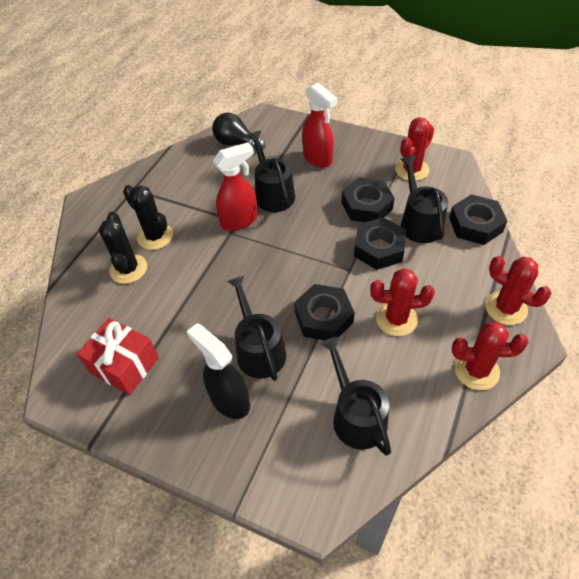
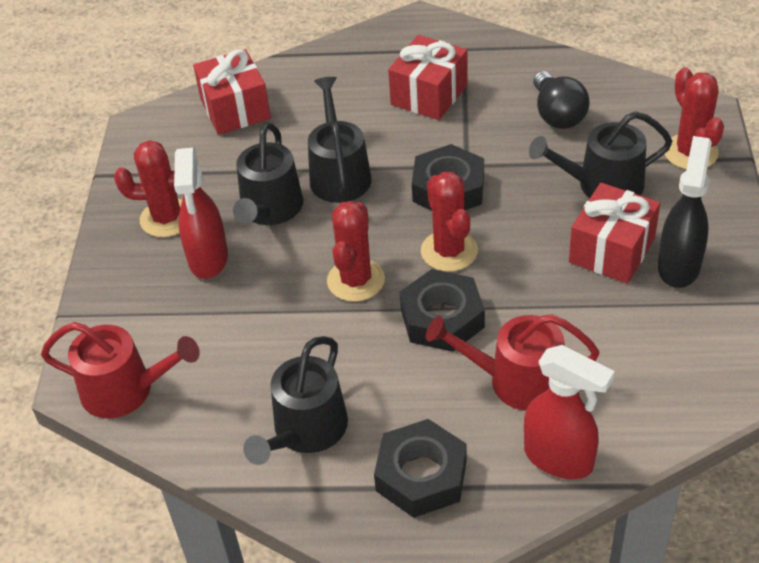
black cactus: 2 -> 0
black nut: 4 -> 3
red gift: 1 -> 3
red watering can: 0 -> 2

